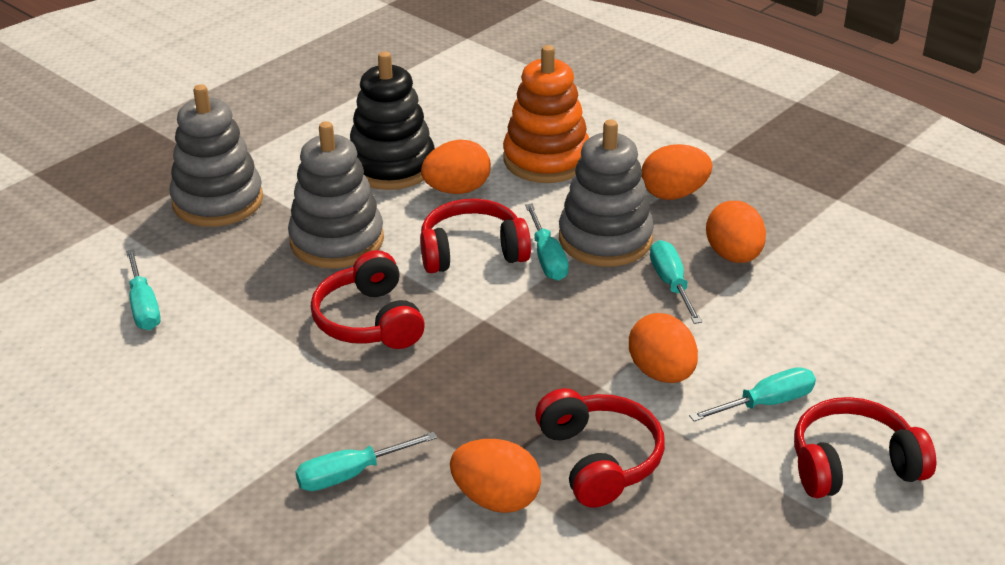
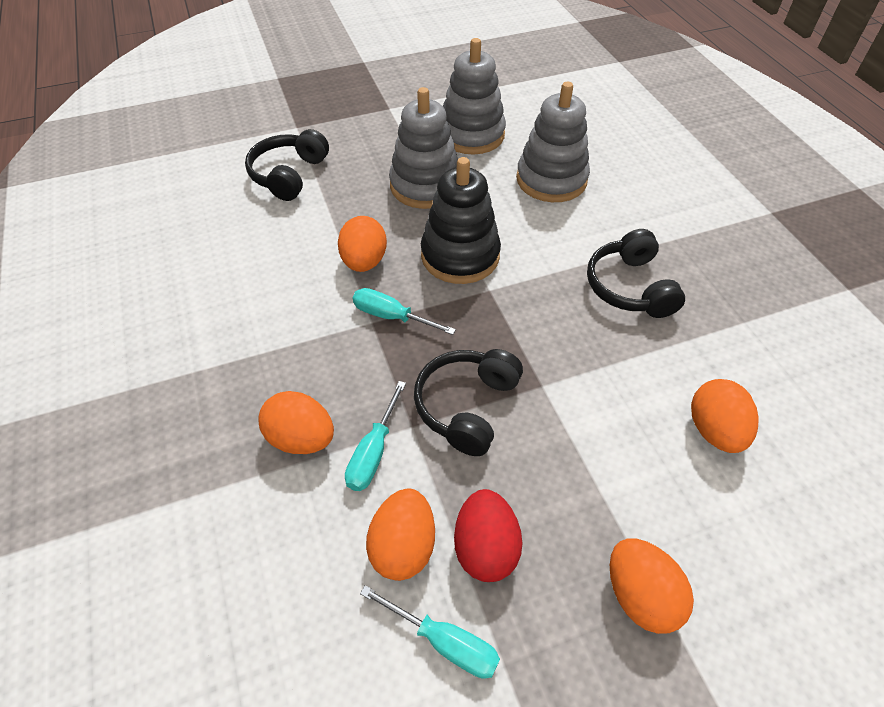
black headphones: 0 -> 3
orange stacking toy: 1 -> 0
red egg: 0 -> 1
red headphones: 4 -> 0
turquoise screwdriver: 5 -> 3

